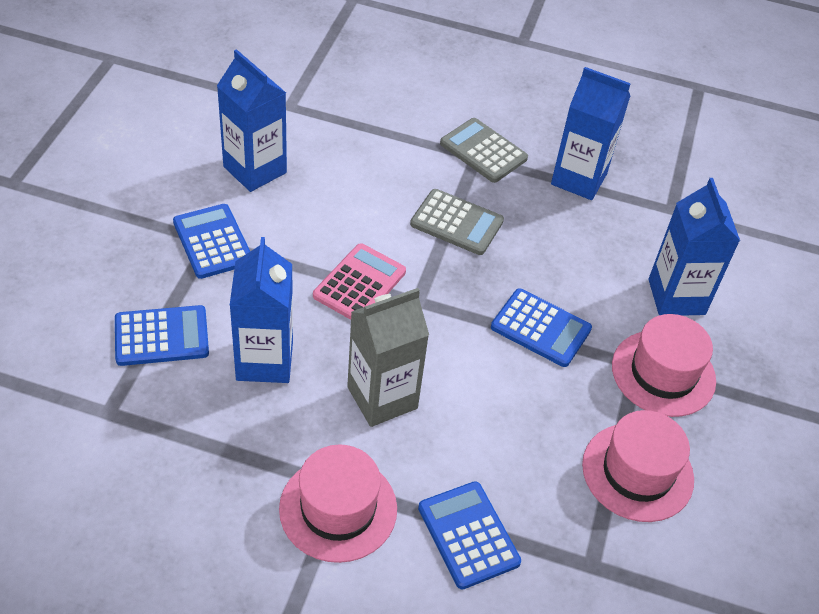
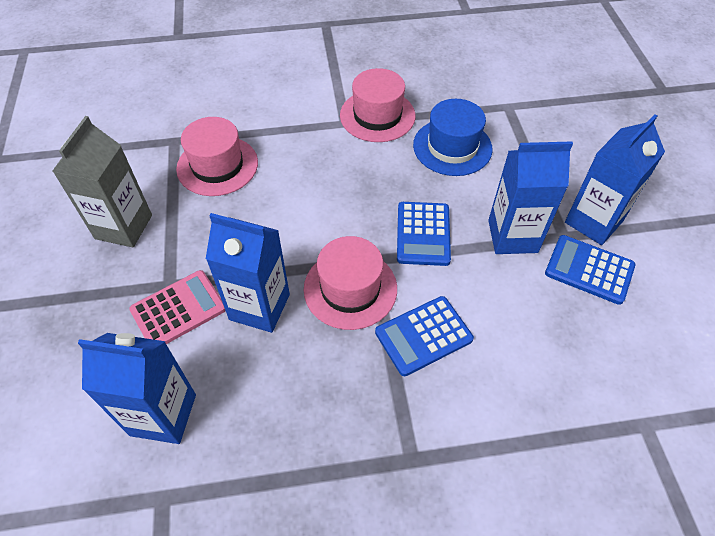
blue calculator: 4 -> 3
blue hat: 0 -> 1
grey calculator: 2 -> 0

